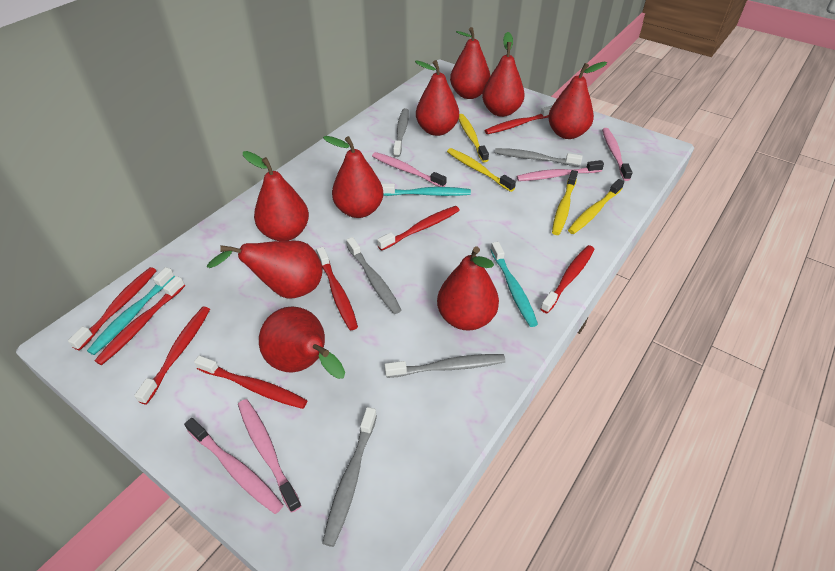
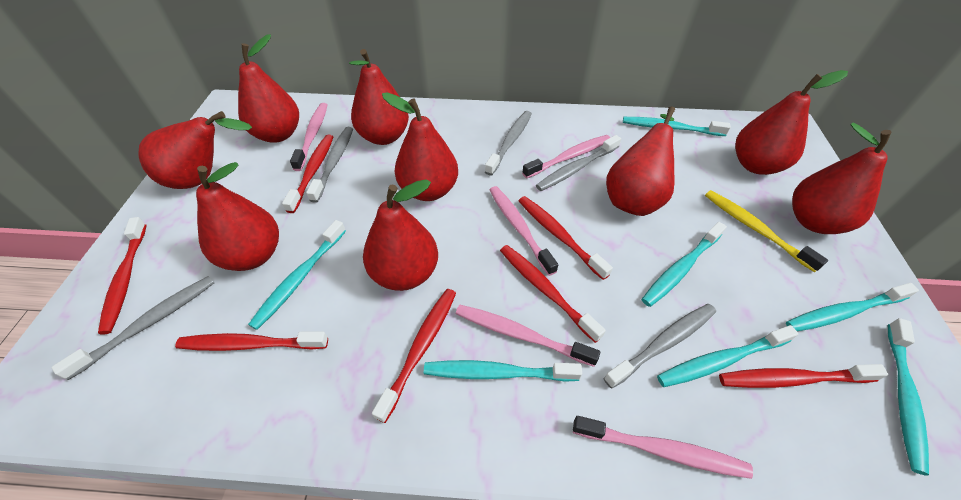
red toothbrush: 8 -> 7
turquoise toothbrush: 3 -> 7
yellow toothbrush: 4 -> 1

